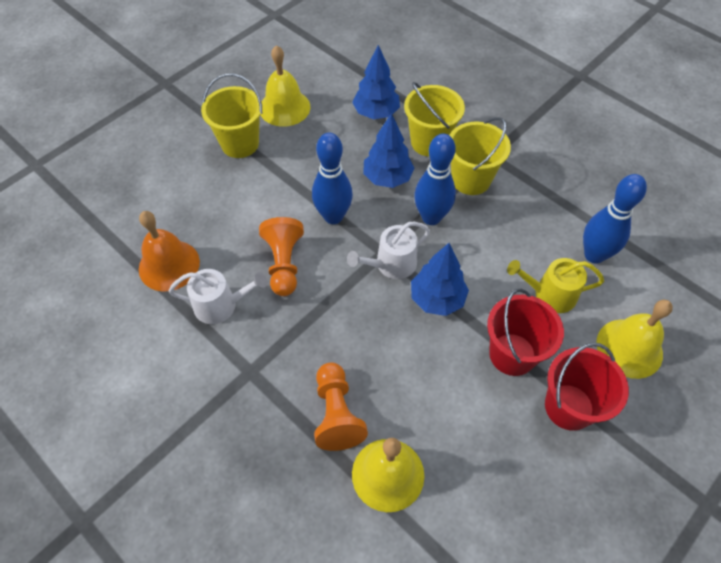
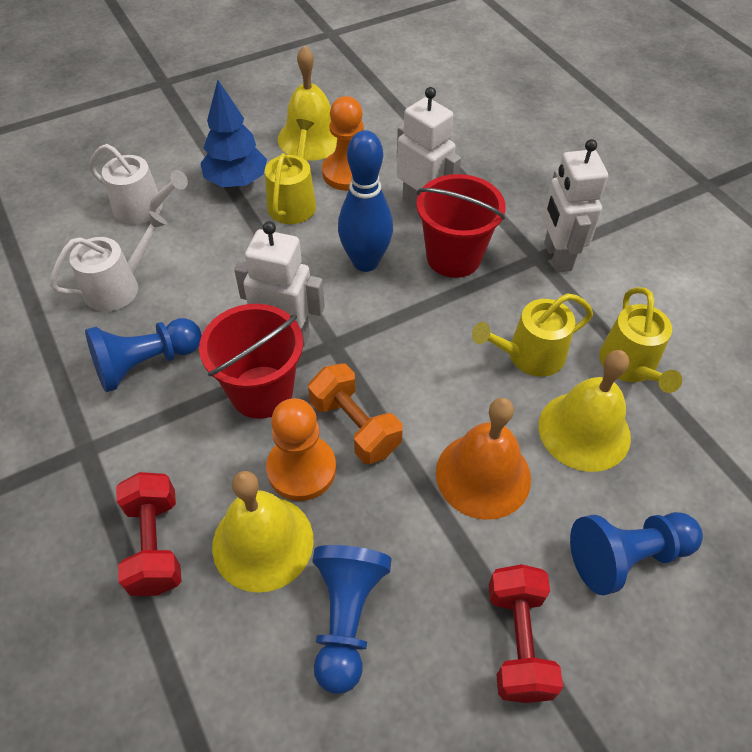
blue bowling pin: 3 -> 1
blue pawn: 0 -> 3
blue tree: 3 -> 1
orange dumbbell: 0 -> 1
red dumbbell: 0 -> 2
white robot: 0 -> 3
yellow bucket: 3 -> 0
yellow watering can: 1 -> 3

